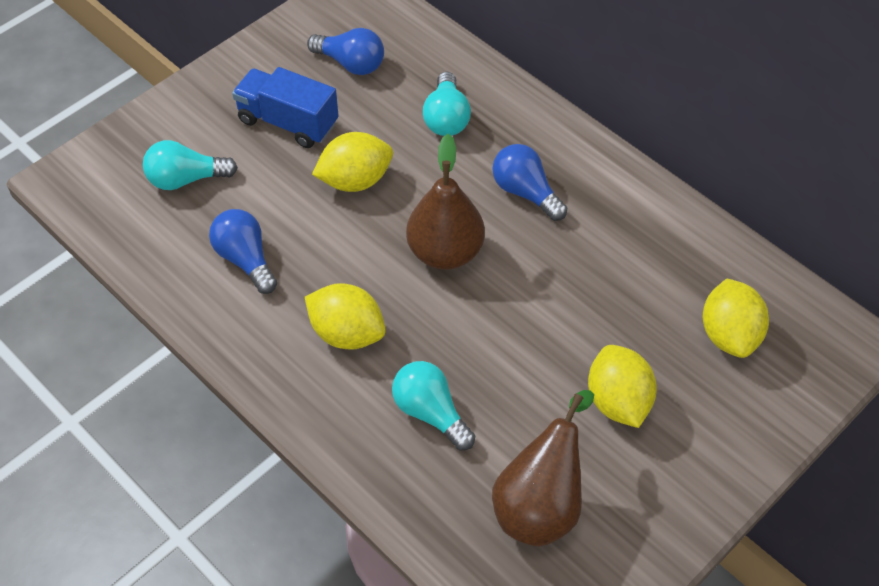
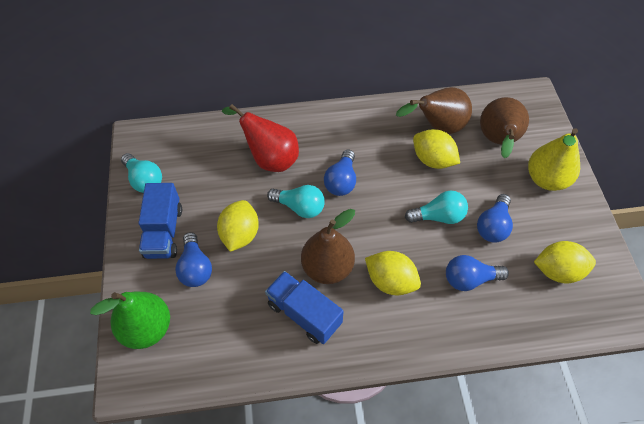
blue light bulb: 3 -> 4
blue truck: 1 -> 2
brown pear: 2 -> 3
green pear: 0 -> 1
red pear: 0 -> 1
yellow pear: 0 -> 1

